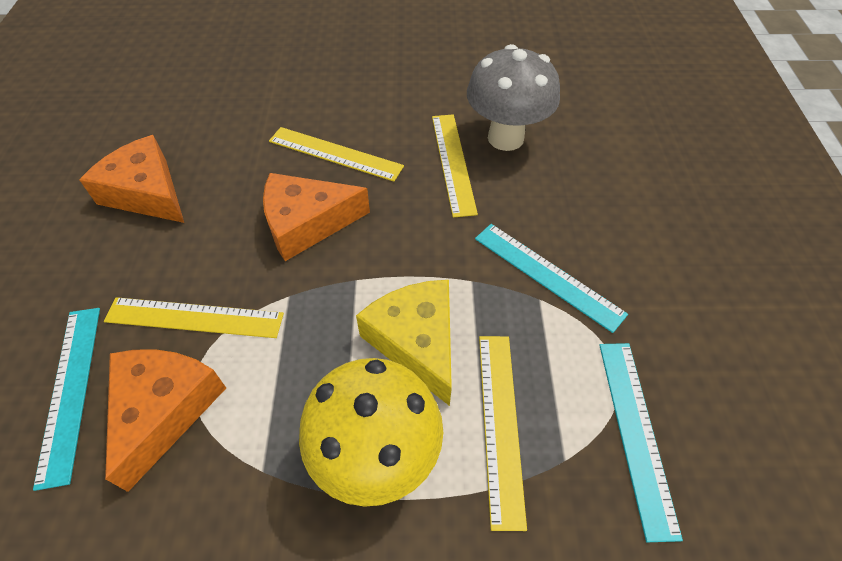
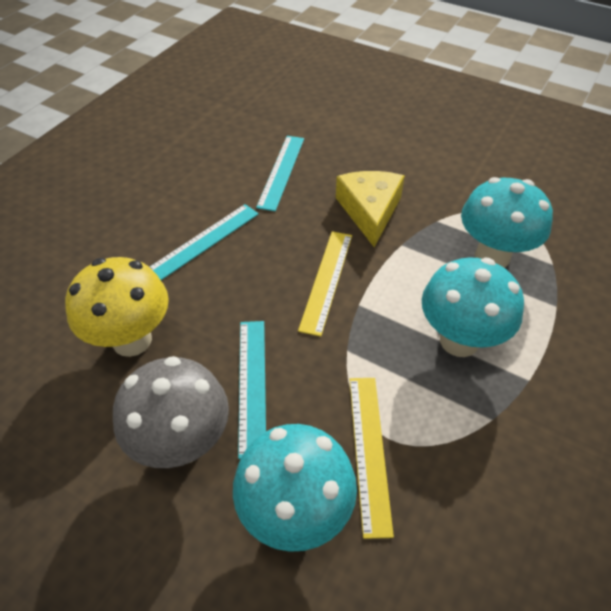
orange cheese: 3 -> 0
turquoise mushroom: 0 -> 3
yellow ruler: 4 -> 2

